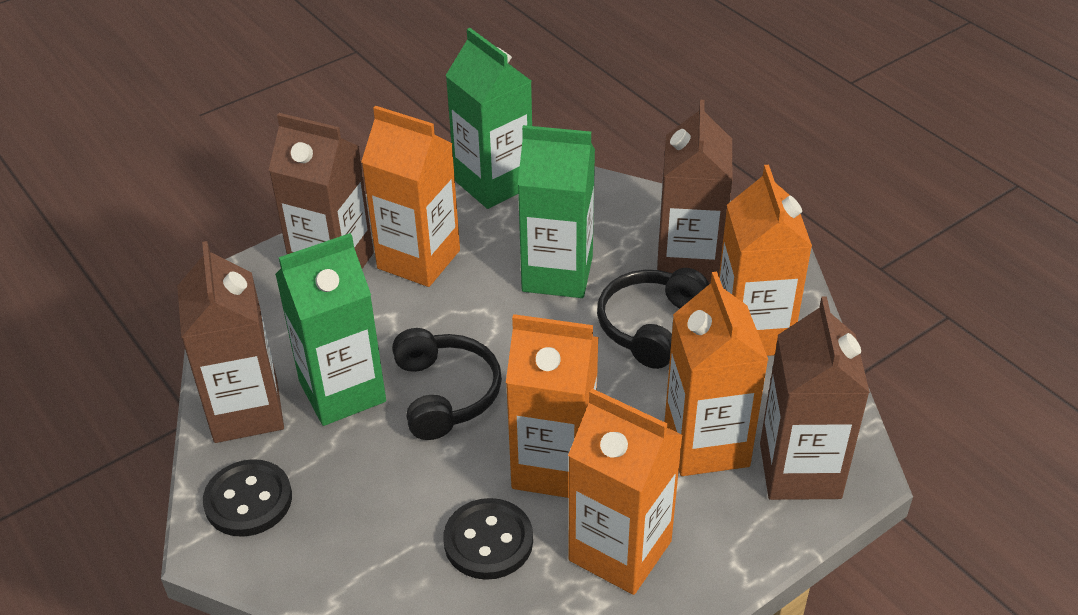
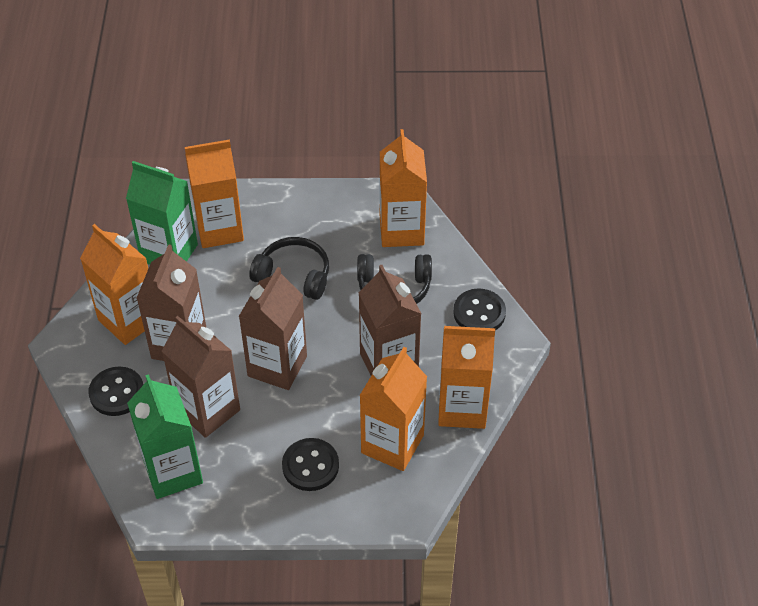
black button: 2 -> 3
green carton: 3 -> 2

